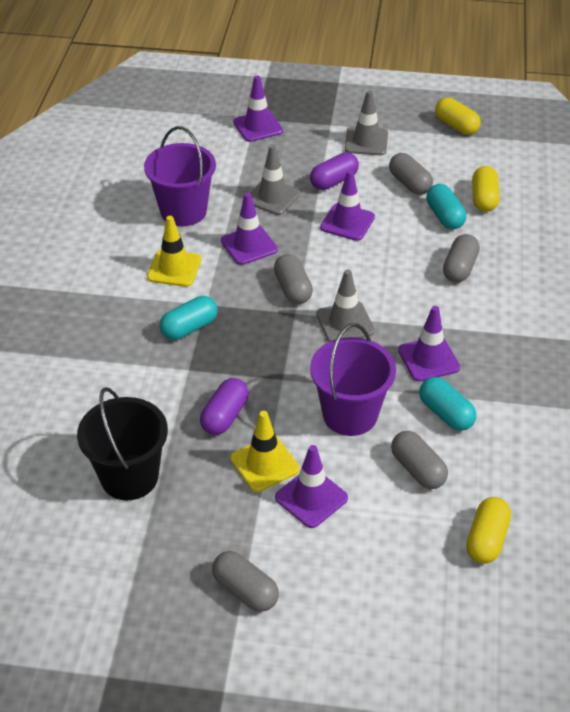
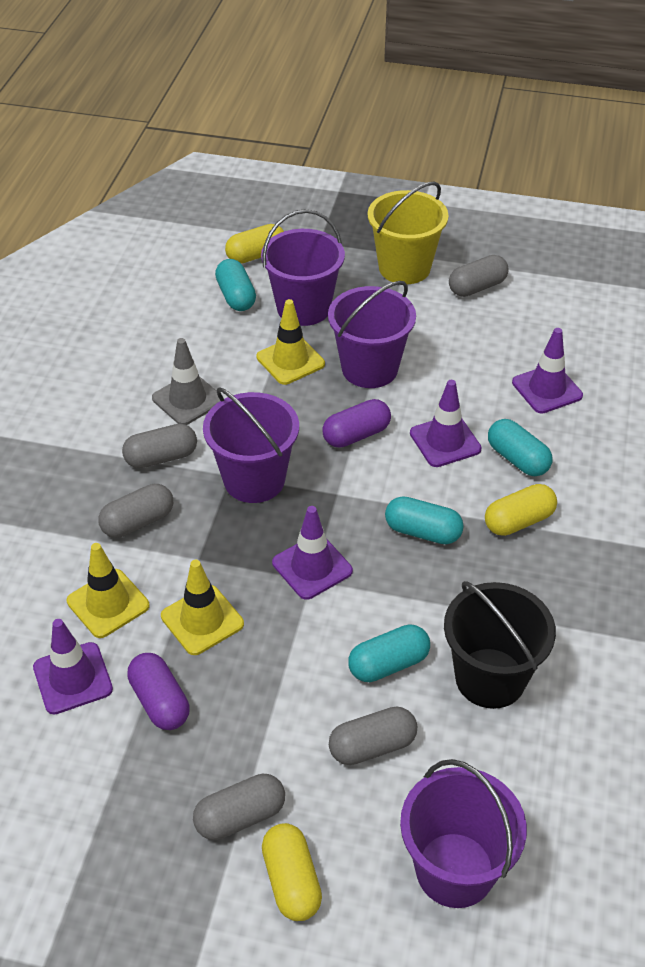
grey traffic cone: 3 -> 1
purple bucket: 2 -> 4
purple traffic cone: 5 -> 4
turquoise capsule: 3 -> 4
yellow bucket: 0 -> 1
yellow traffic cone: 2 -> 3

